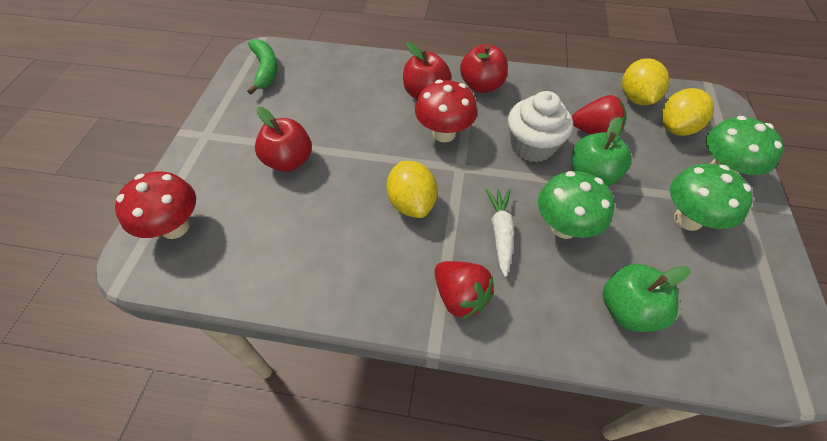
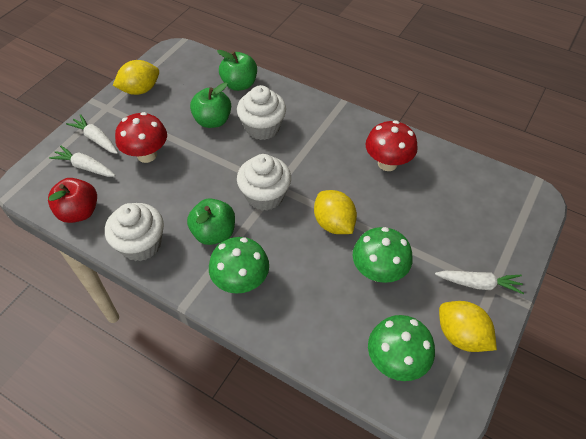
green apple: 2 -> 3
green banana: 1 -> 0
red apple: 3 -> 1
red strawberry: 2 -> 0
white carrot: 1 -> 3
white cupcake: 1 -> 3

